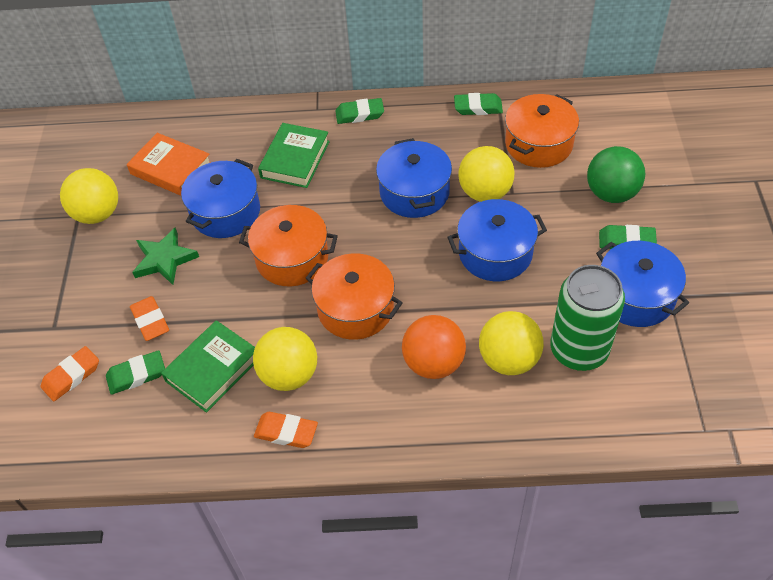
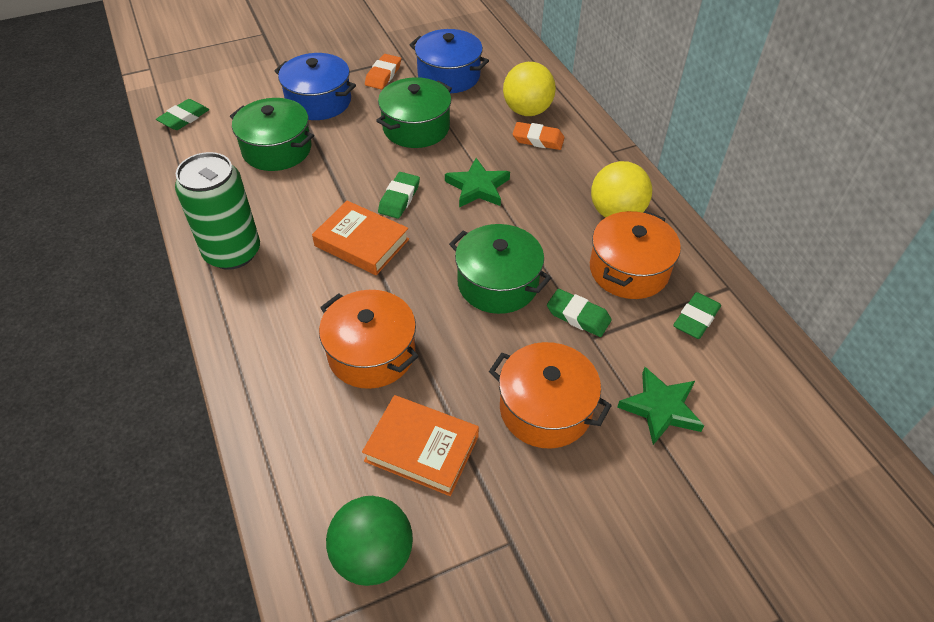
blue pot: 4 -> 2
green book: 2 -> 0
green pot: 0 -> 3
green star: 1 -> 2
orange ball: 1 -> 0
orange book: 1 -> 2
orange eraser: 3 -> 2
yellow ball: 4 -> 2

